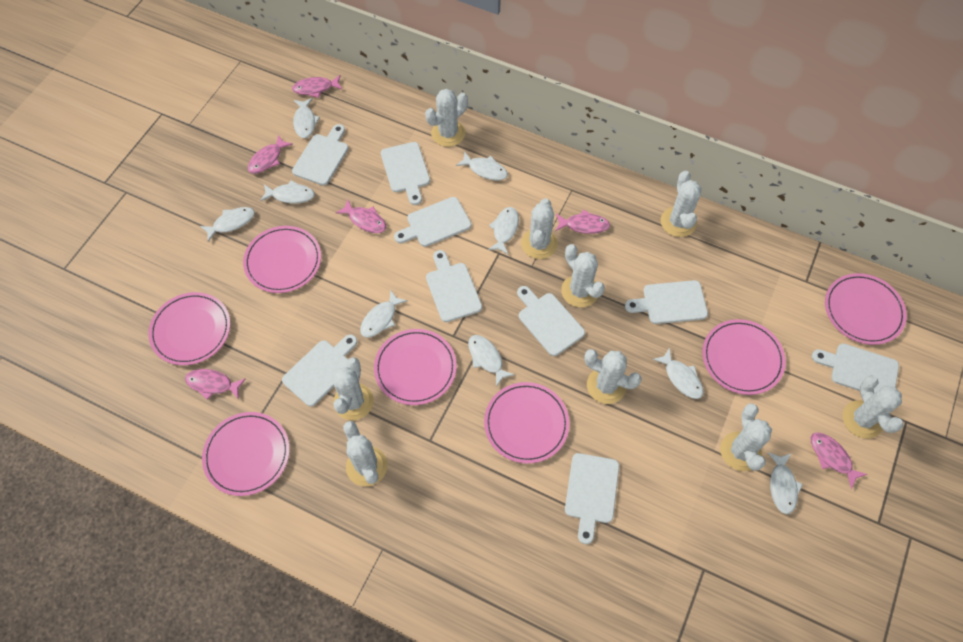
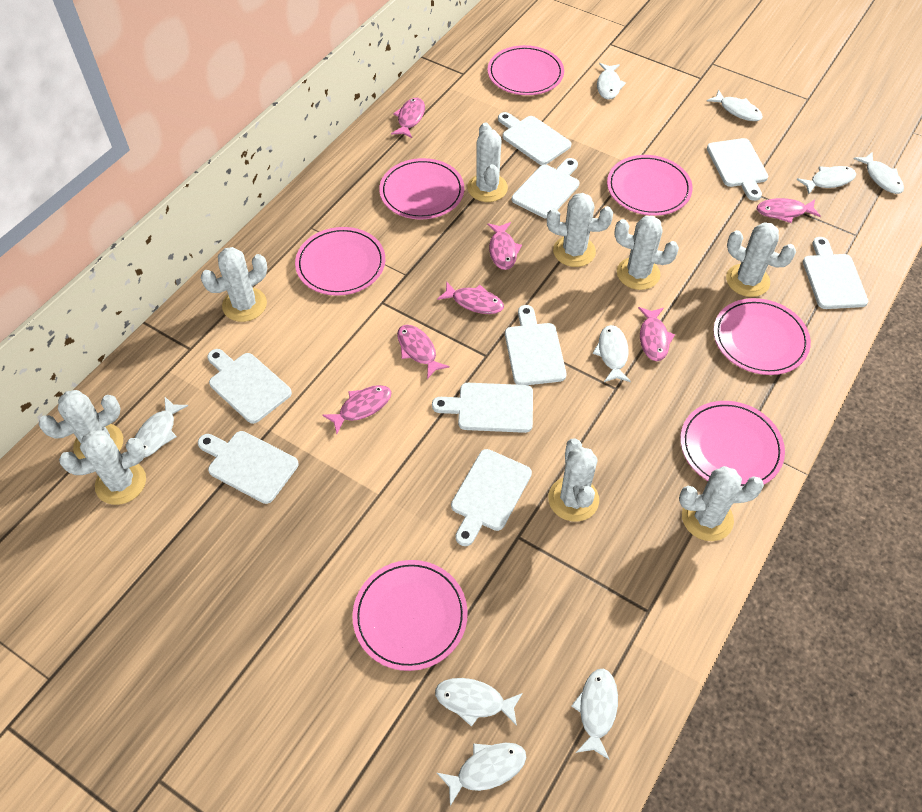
pink fish: 6 -> 7

